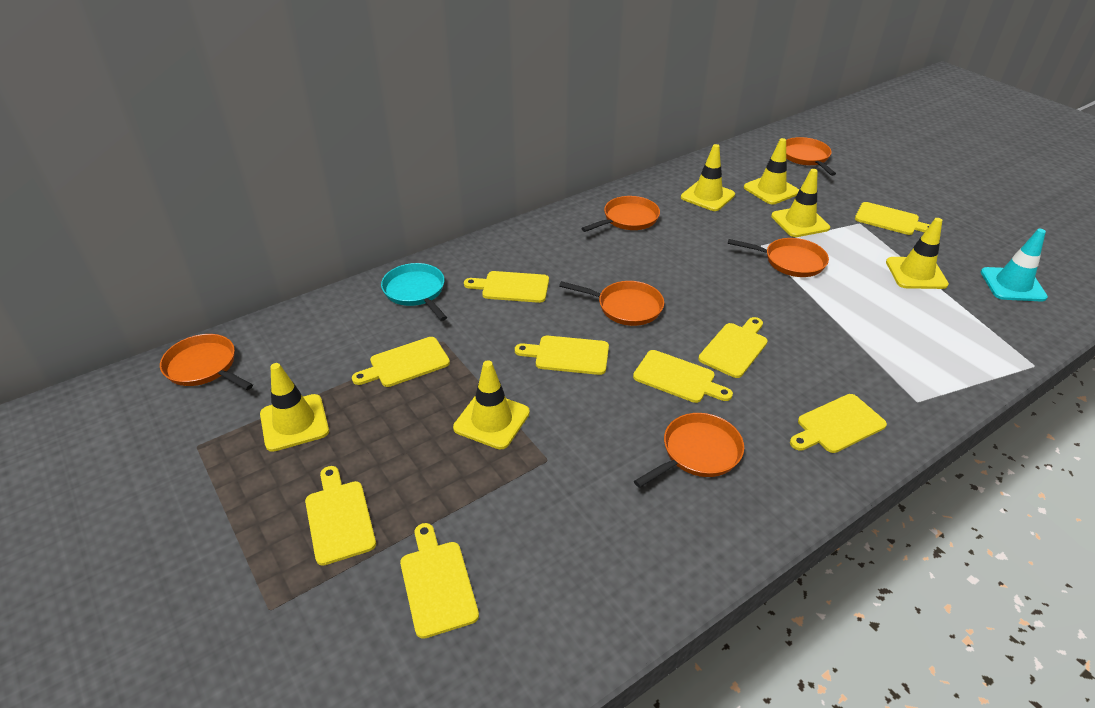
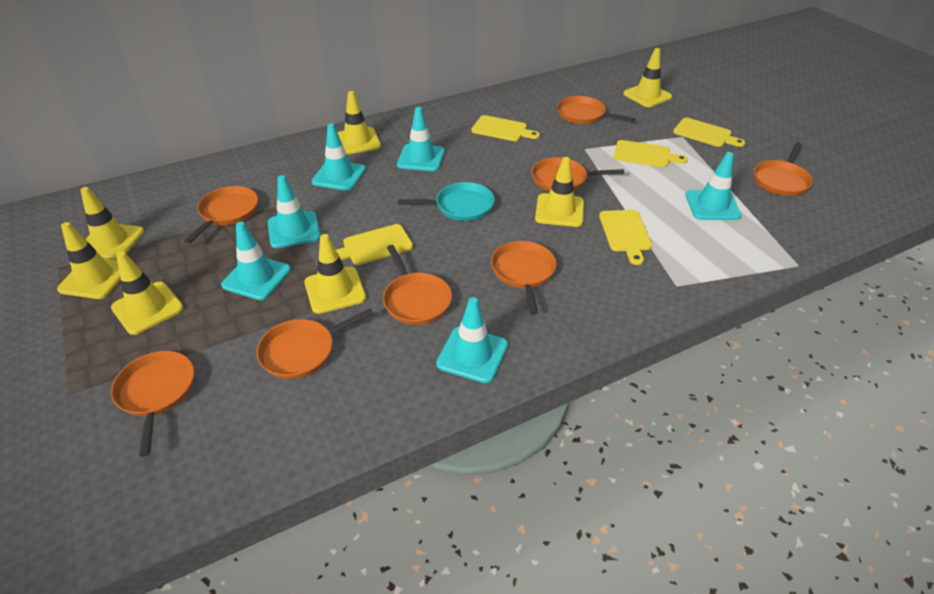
orange pan: 6 -> 8
turquoise traffic cone: 1 -> 6
yellow cutting board: 9 -> 5
yellow traffic cone: 6 -> 7

